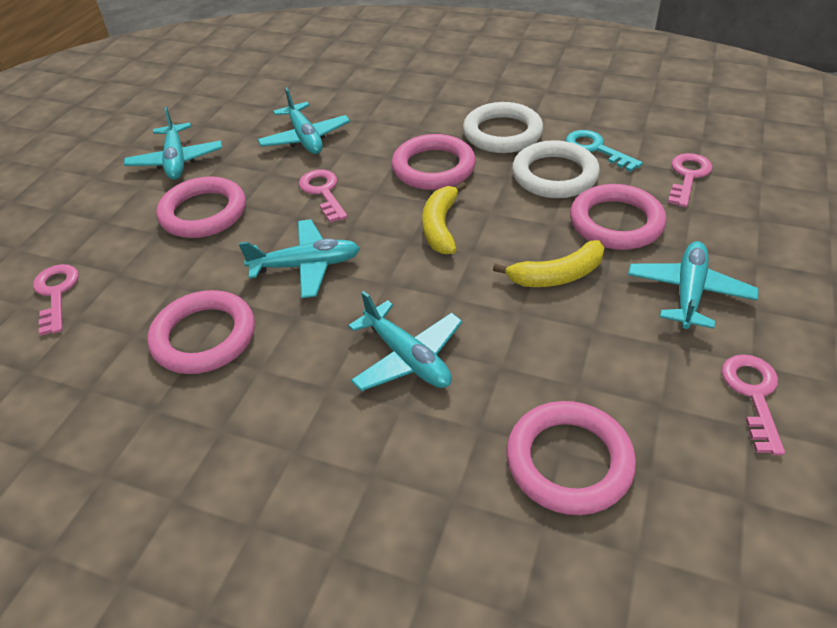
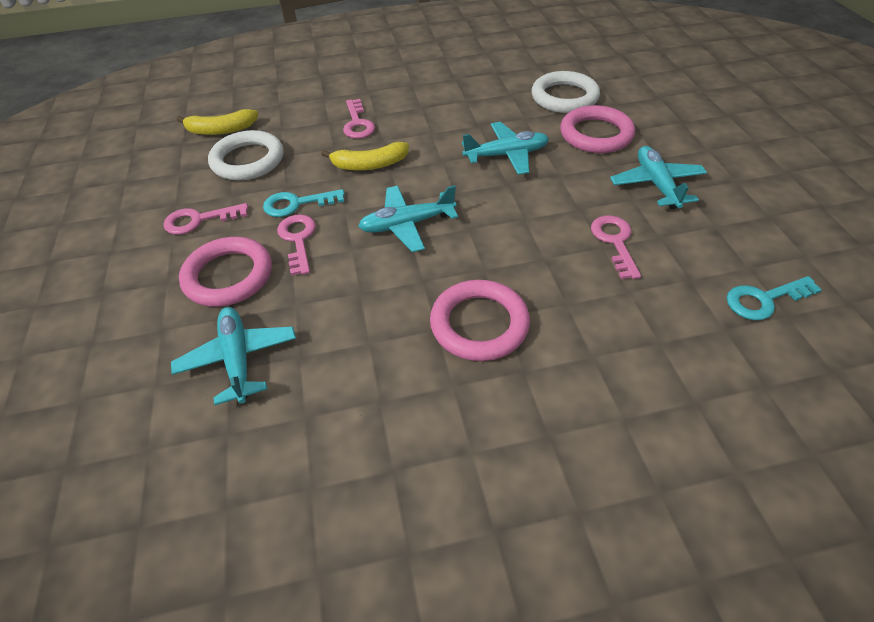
pink ring: 5 -> 3
turquoise key: 1 -> 2
turquoise plane: 5 -> 4

